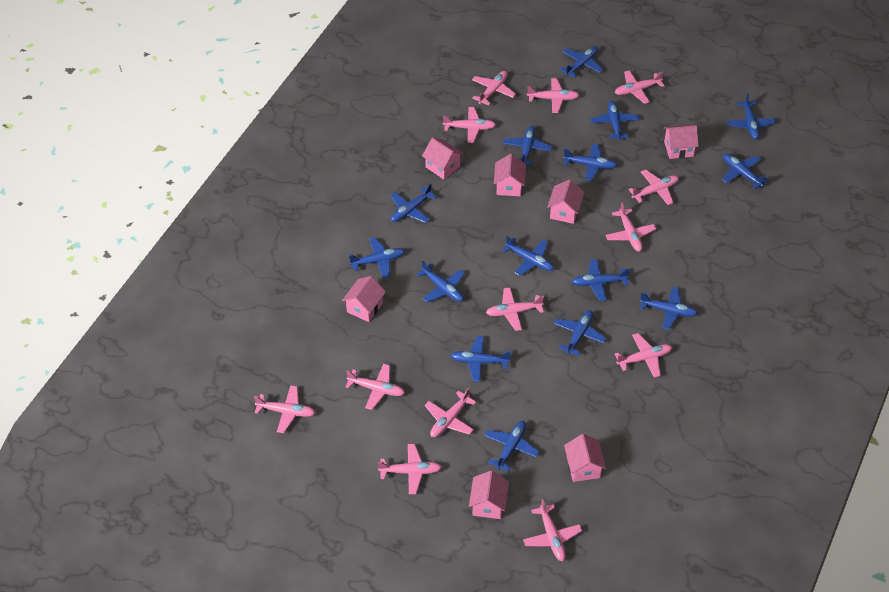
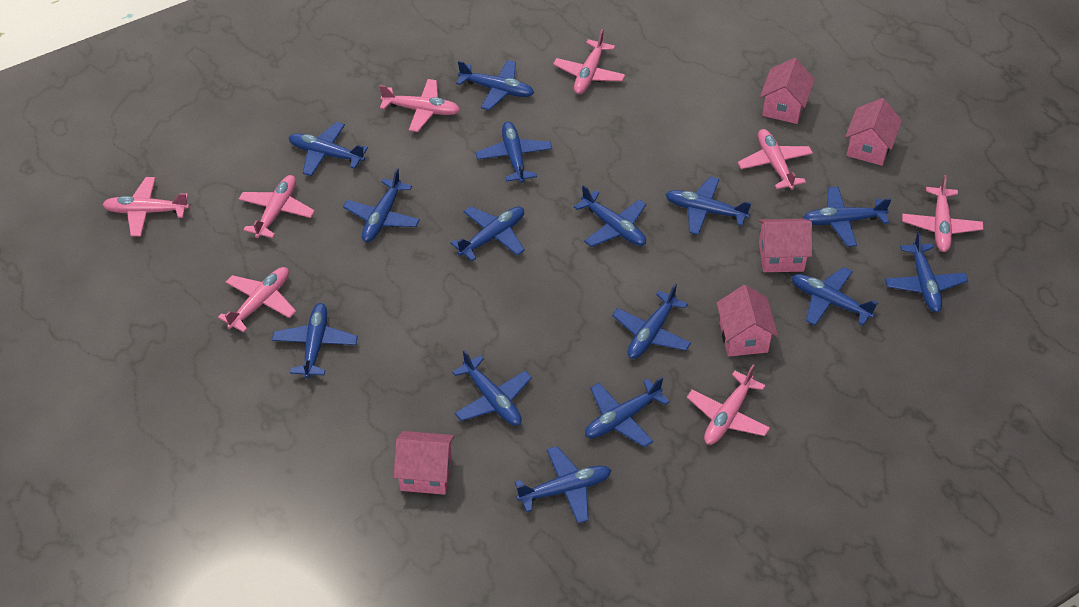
pink house: 7 -> 5
pink plane: 13 -> 8

